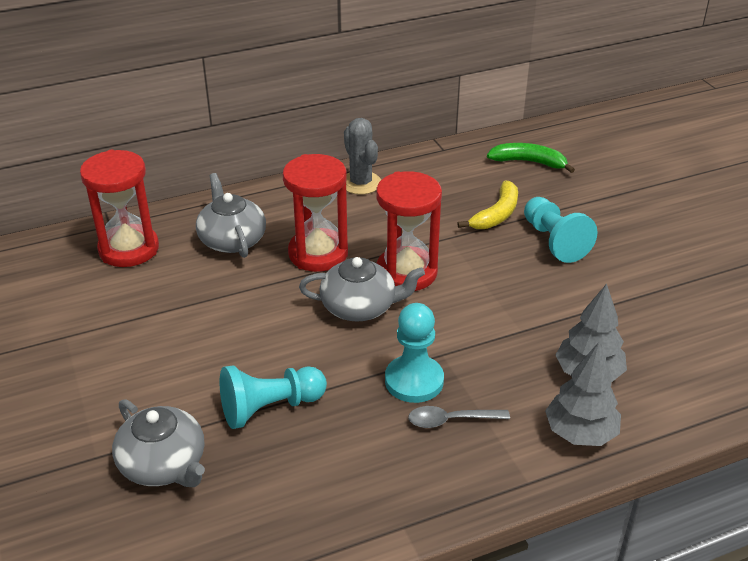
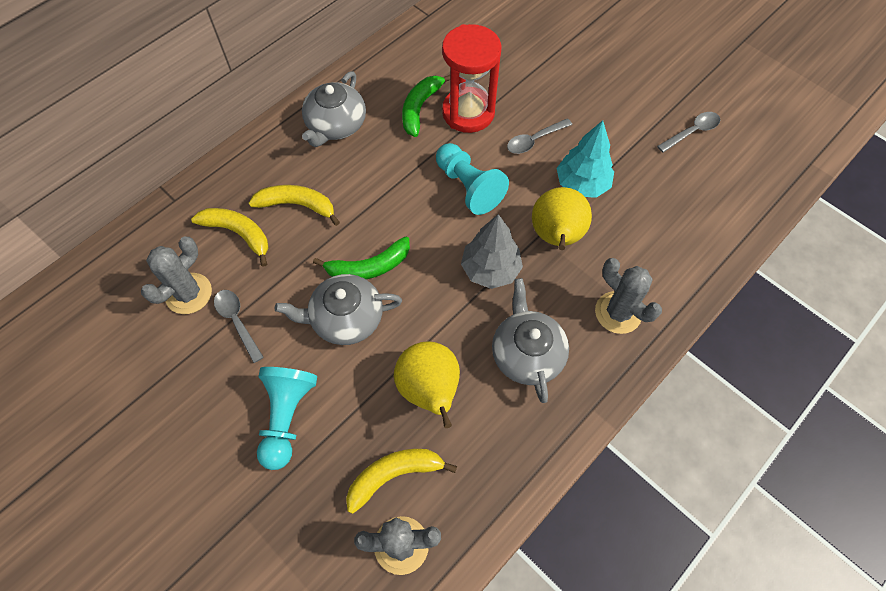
green banana: 1 -> 2
grey cactus: 1 -> 3
grey spoon: 1 -> 3
grey tree: 2 -> 1
red hourglass: 3 -> 1
turquoise pawn: 3 -> 2
turquoise tree: 0 -> 1
yellow banana: 1 -> 3
yellow pear: 0 -> 2

